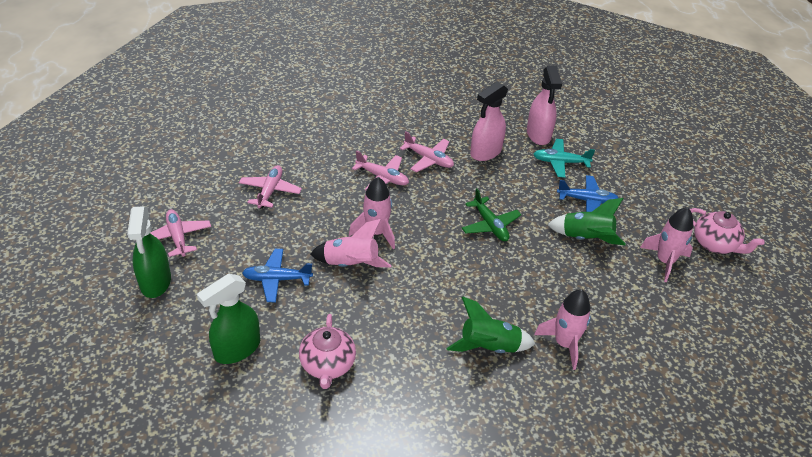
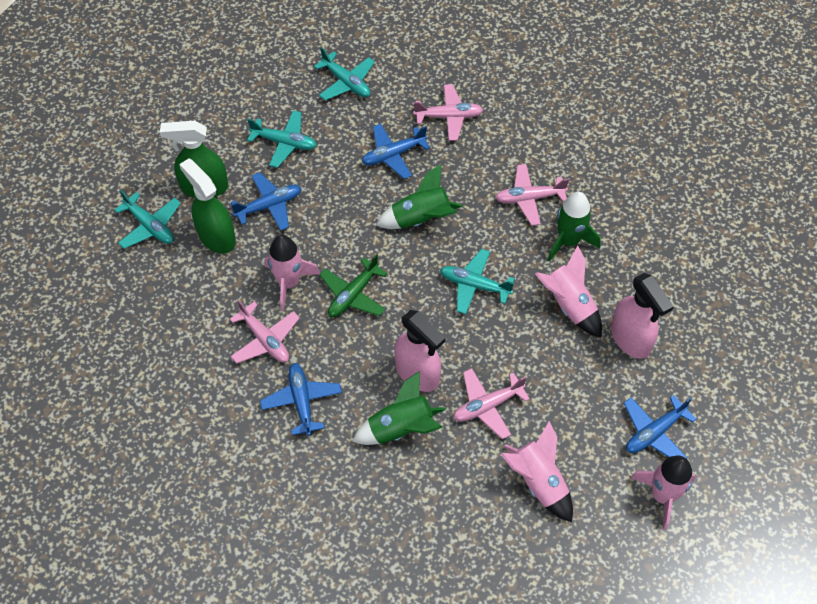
blue plane: 2 -> 4
green rocket: 2 -> 3
pink teapot: 2 -> 0
turquoise plane: 1 -> 4

